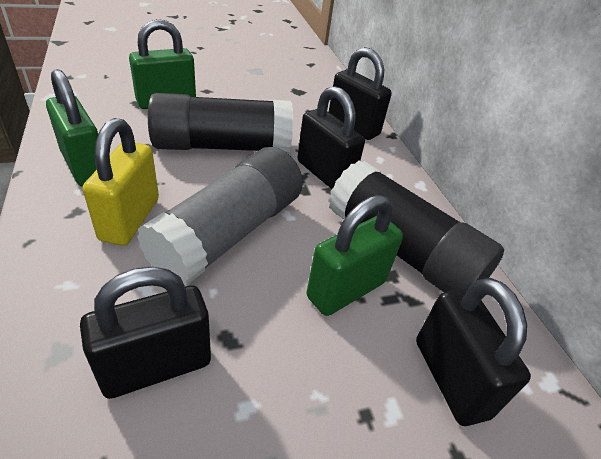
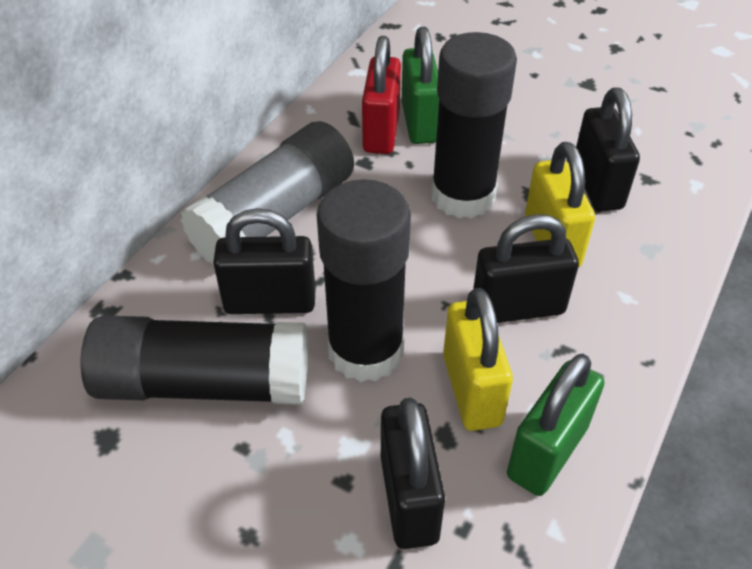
black glue stick: 2 -> 3
green padlock: 3 -> 2
red padlock: 0 -> 1
yellow padlock: 1 -> 2

